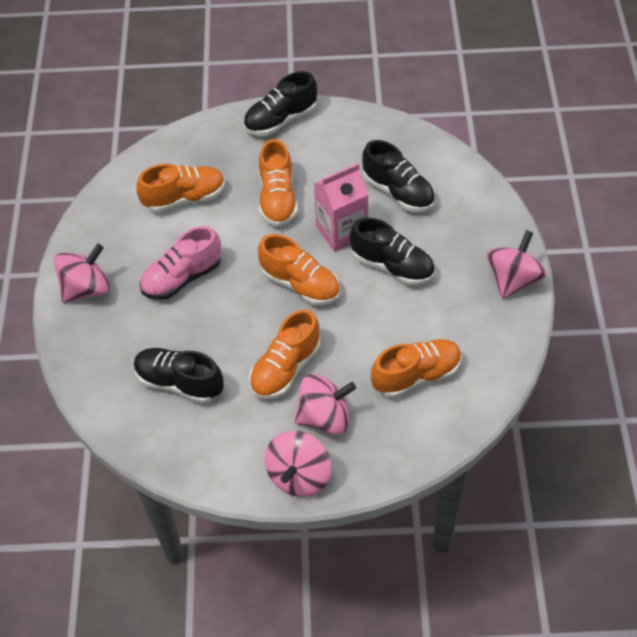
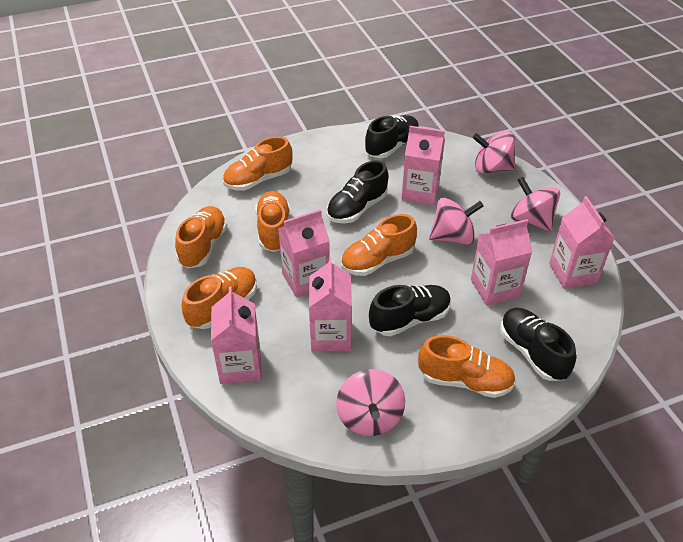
orange shoe: 5 -> 6
pink carton: 1 -> 6
pink shoe: 1 -> 0

